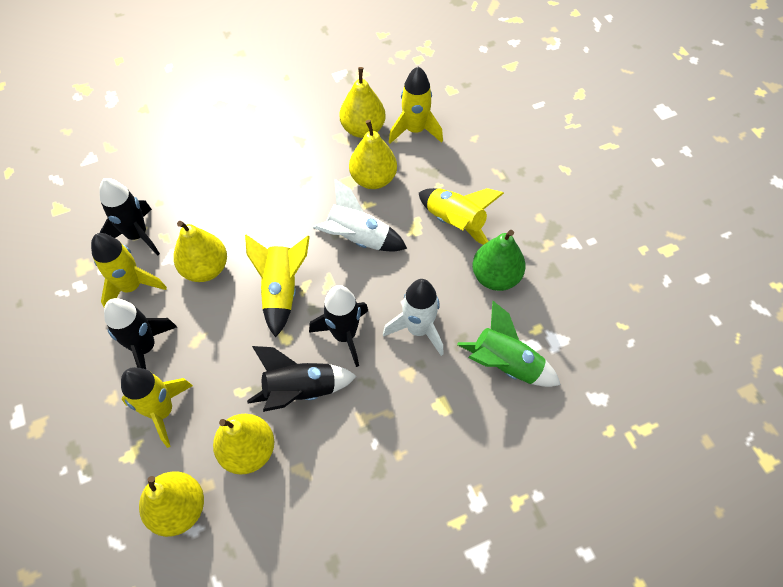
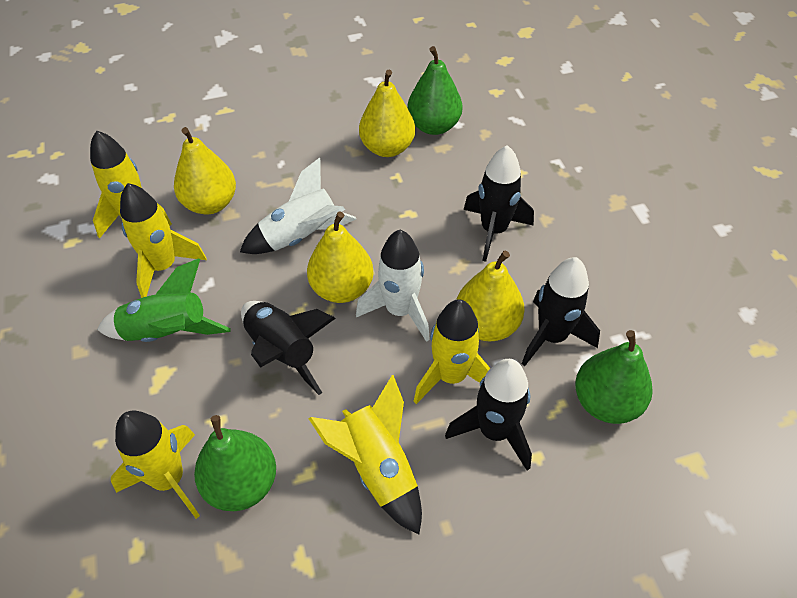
green pear: 1 -> 3
yellow pear: 5 -> 4

